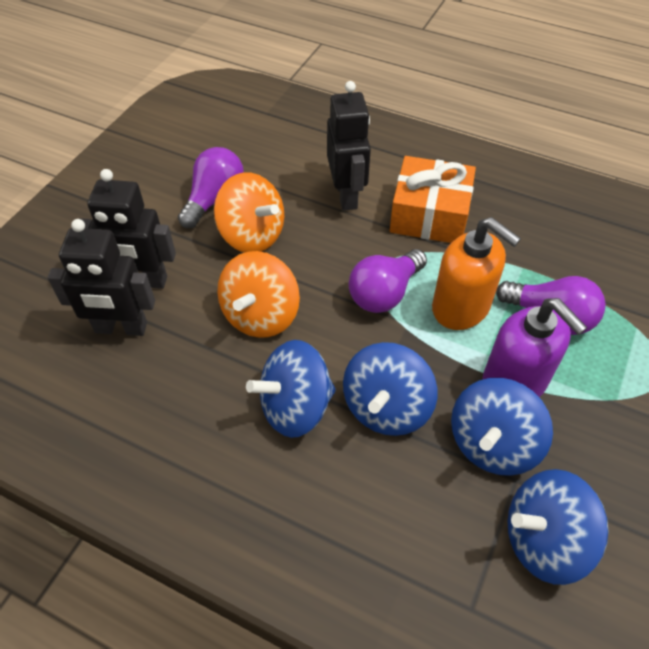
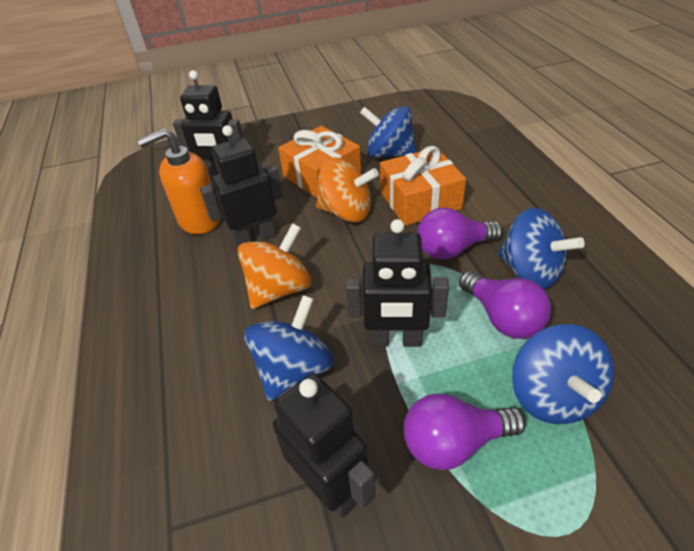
black robot: 3 -> 4
orange gift: 1 -> 2
purple soap dispenser: 1 -> 0

